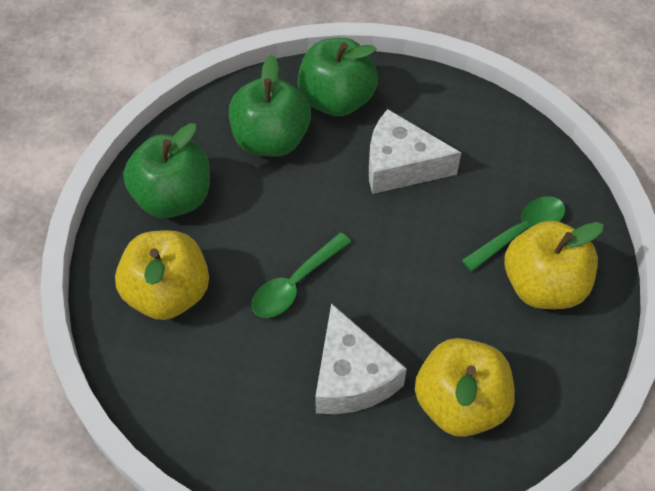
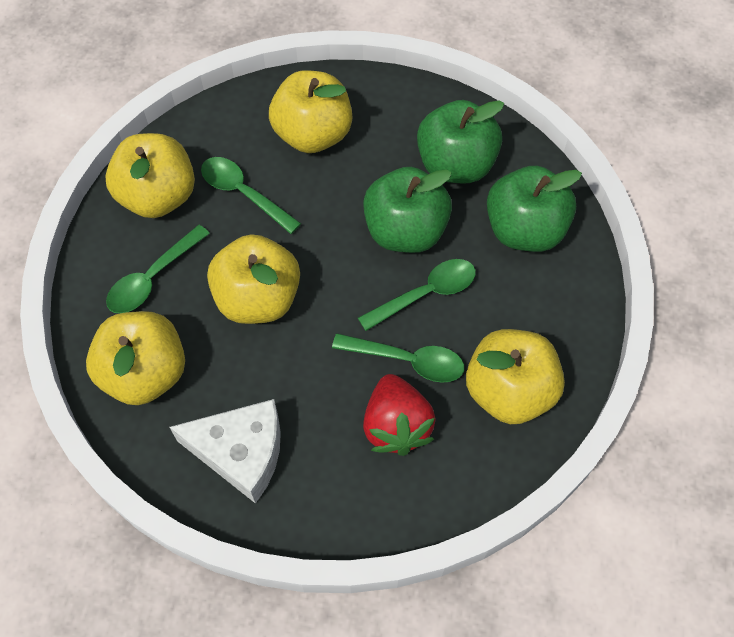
green spoon: 2 -> 4
red strawberry: 0 -> 1
white cheese: 2 -> 1
yellow apple: 3 -> 5

